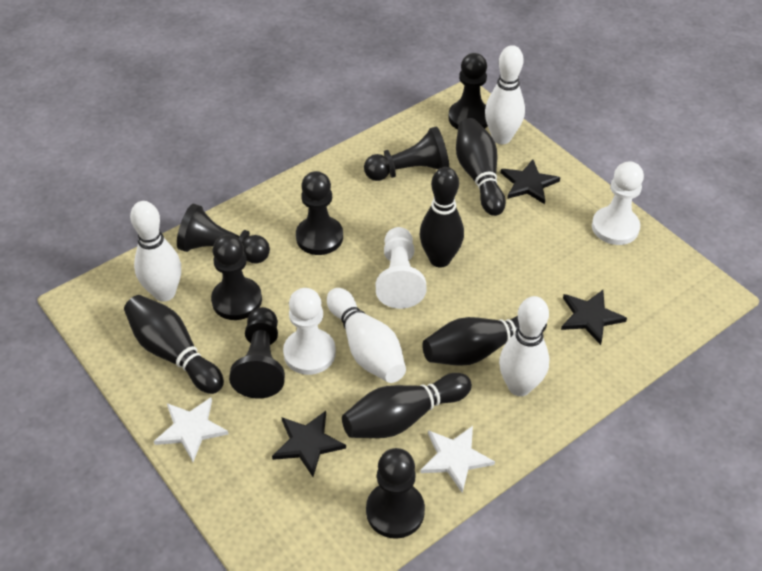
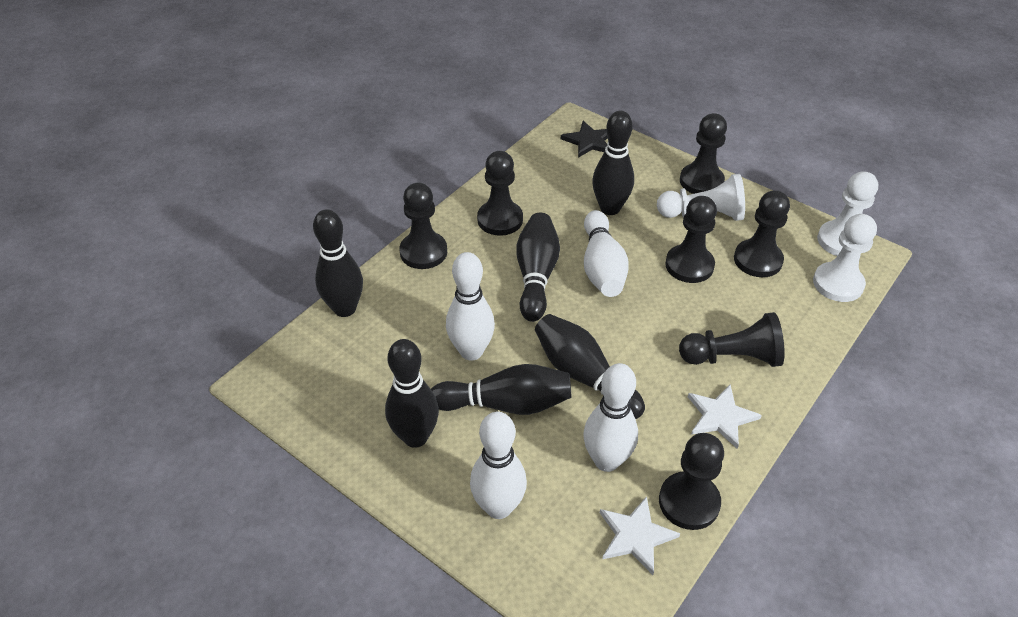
black bowling pin: 5 -> 6
black star: 3 -> 1

